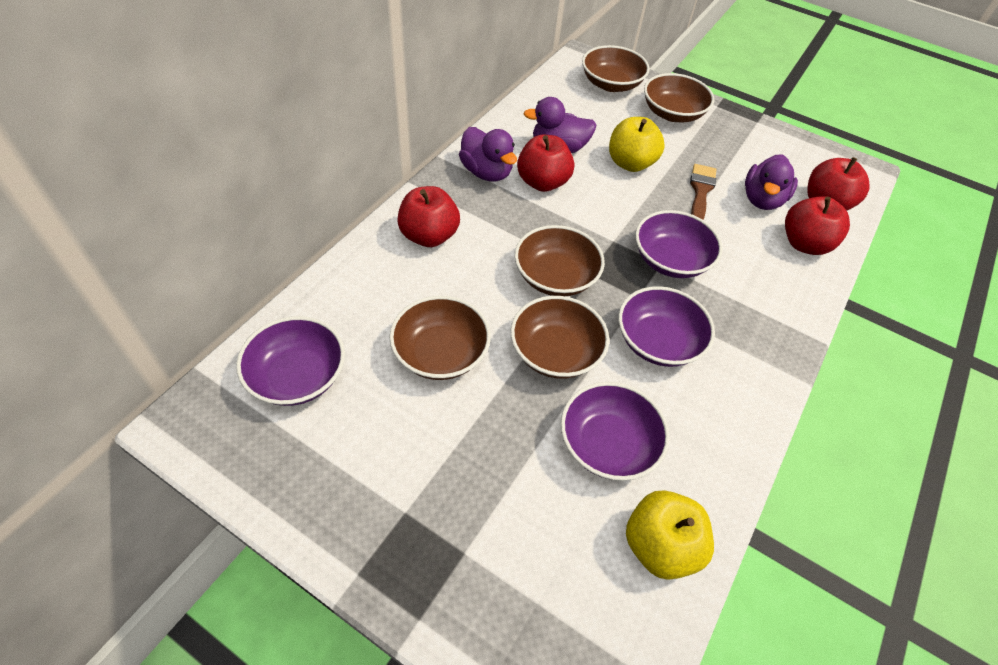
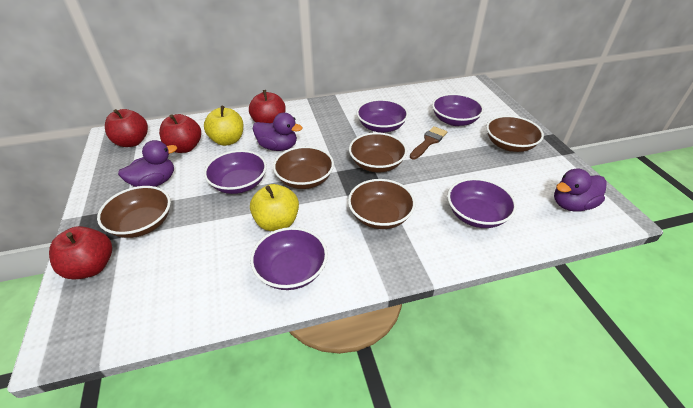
purple bowl: 4 -> 5

